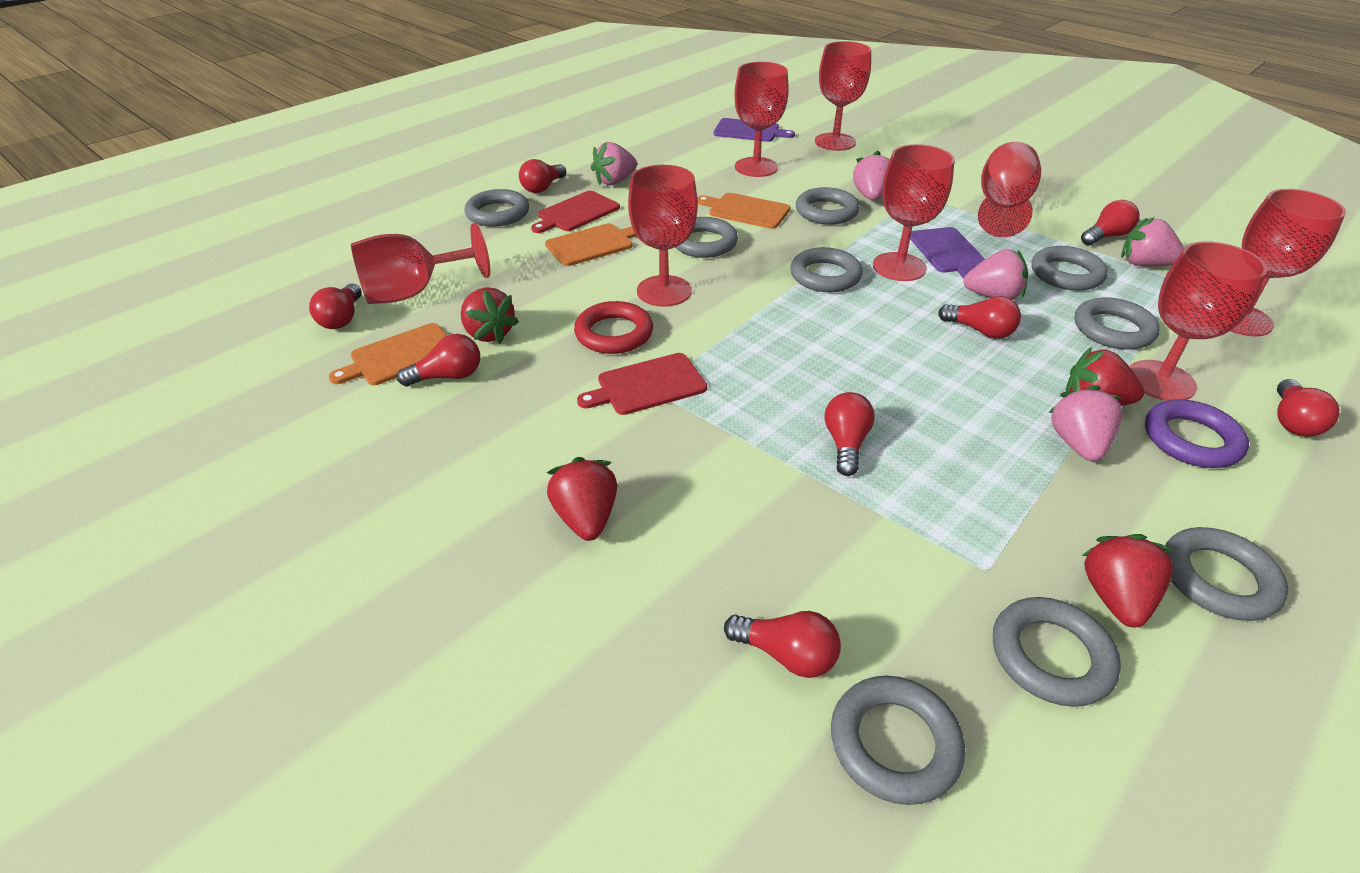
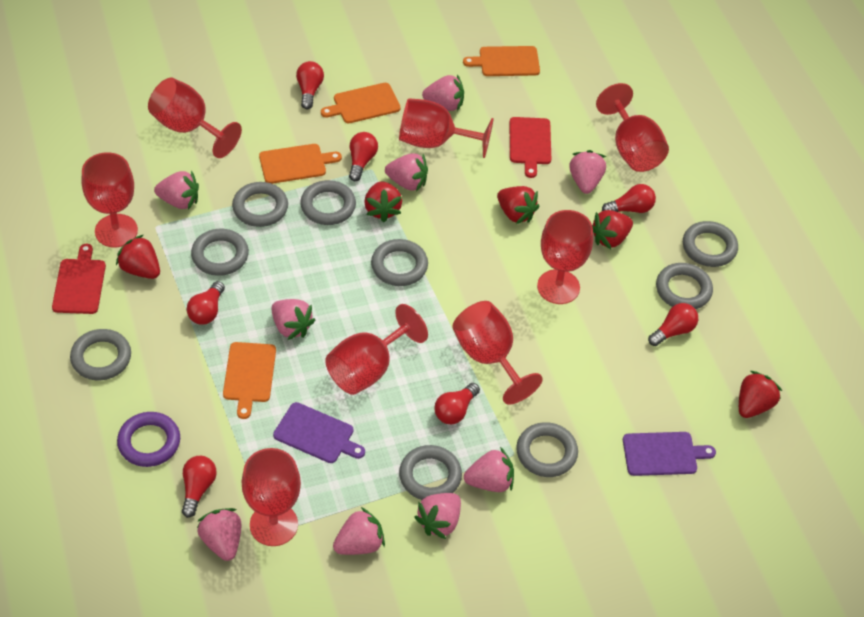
orange cutting board: 3 -> 4
pink strawberry: 5 -> 9
red light bulb: 8 -> 7
red ring: 1 -> 0
red strawberry: 4 -> 5

